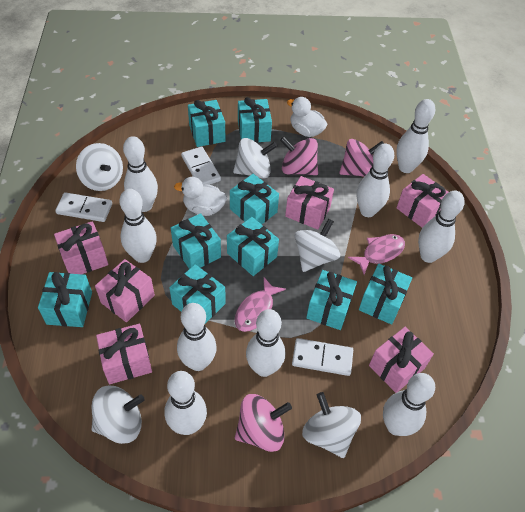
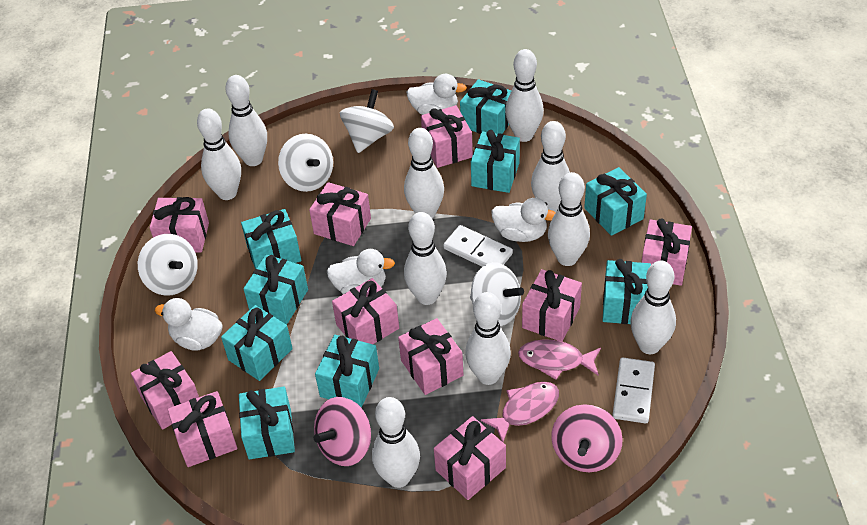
pink gift: 6 -> 10
pink spinning top: 3 -> 2
white bowling pin: 9 -> 10
white domino: 3 -> 2
white duck: 2 -> 4
white spinning top: 5 -> 4

